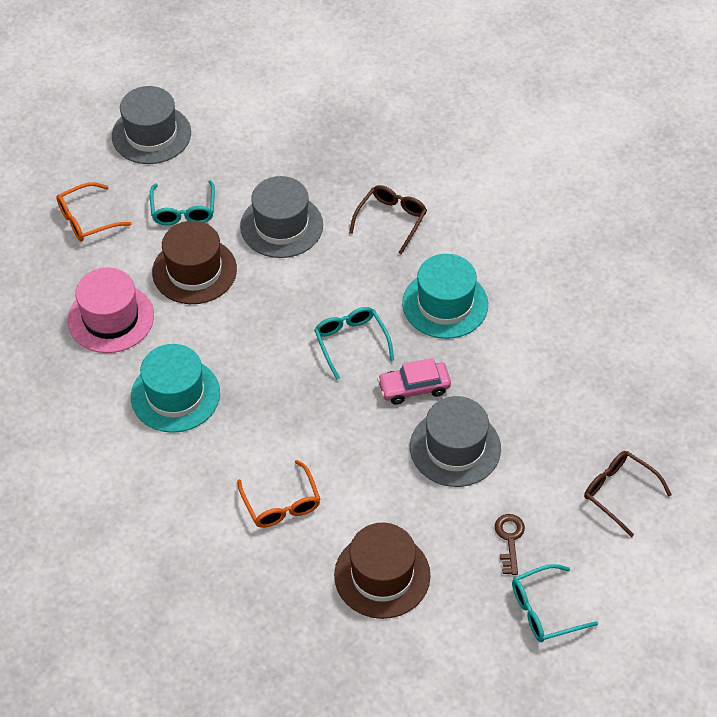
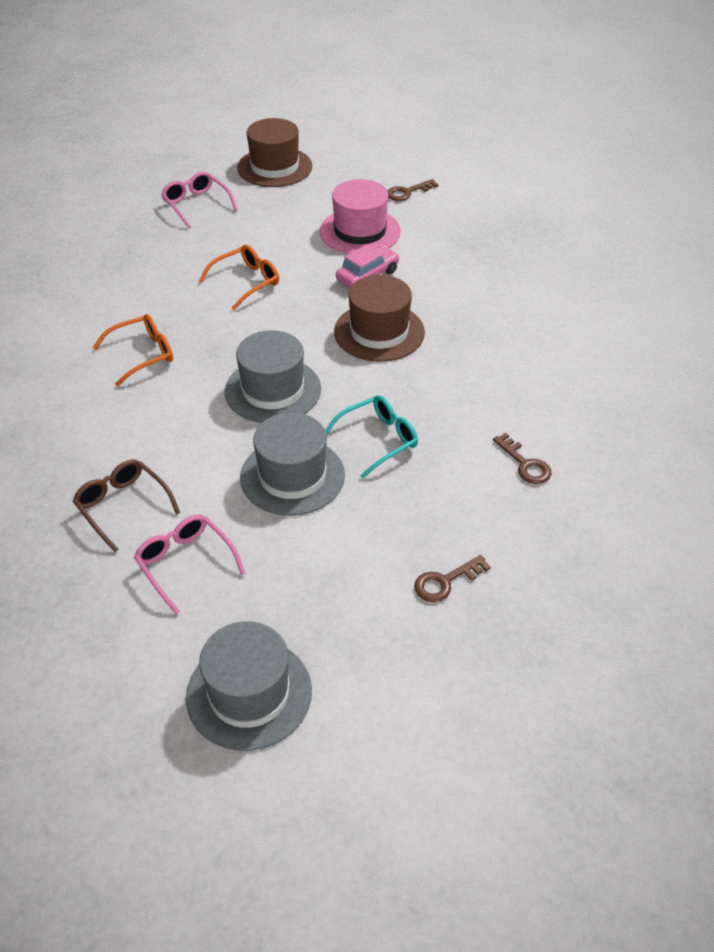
brown glasses: 2 -> 1
brown key: 1 -> 3
pink glasses: 0 -> 2
turquoise glasses: 3 -> 1
turquoise hat: 2 -> 0

